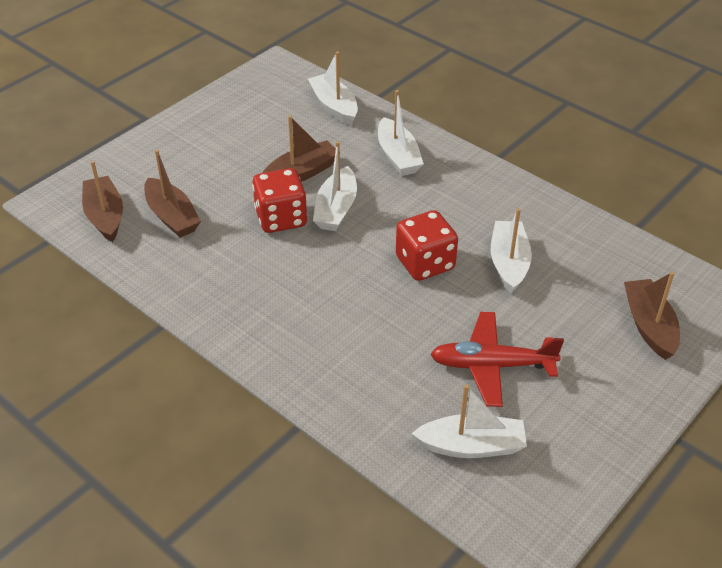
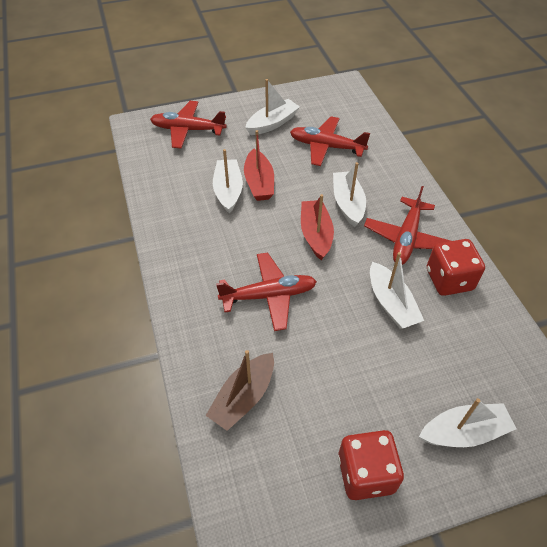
brown boat: 4 -> 1
red boat: 0 -> 2
red plane: 1 -> 4

